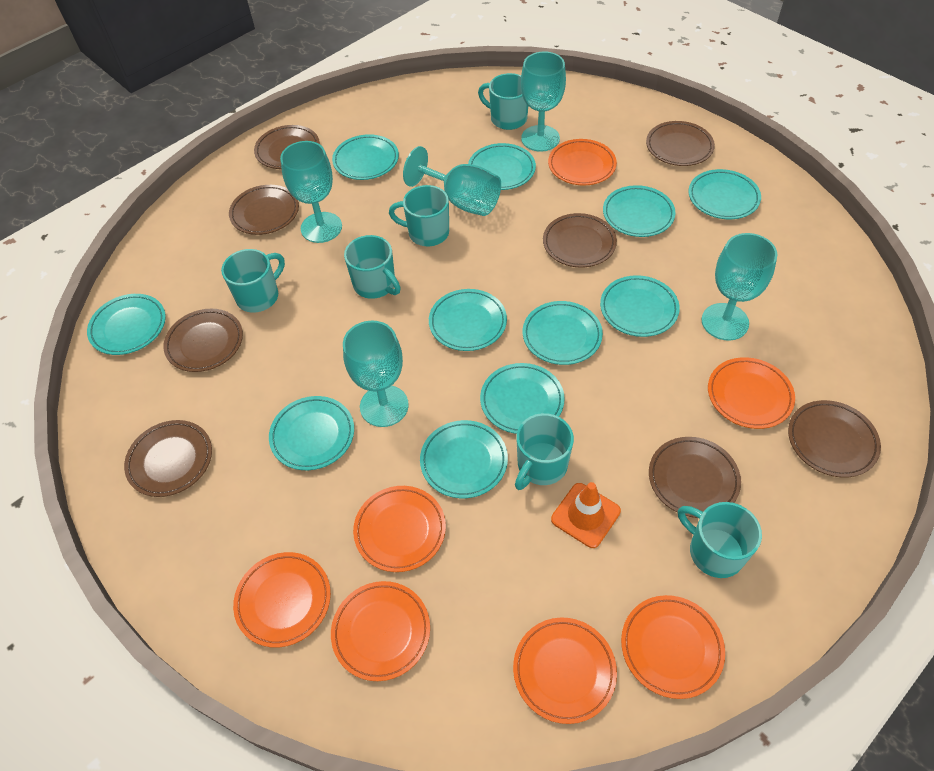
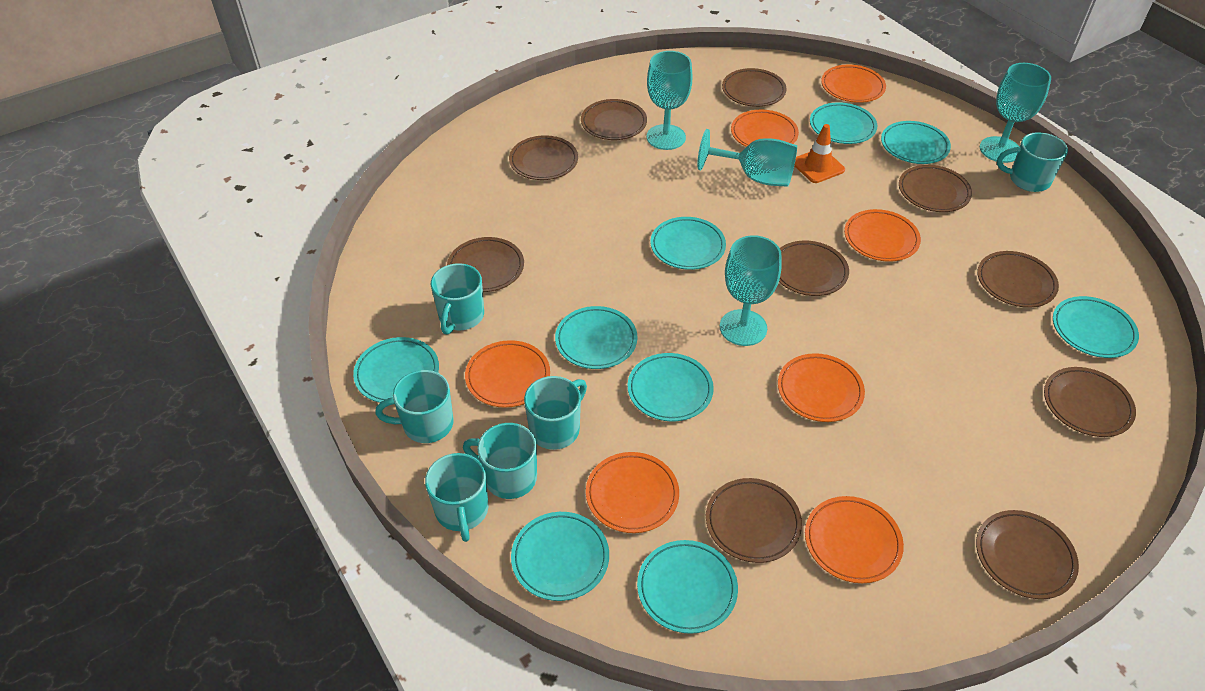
brown plate: 8 -> 10
turquoise goblet: 5 -> 4
turquoise plate: 11 -> 9

